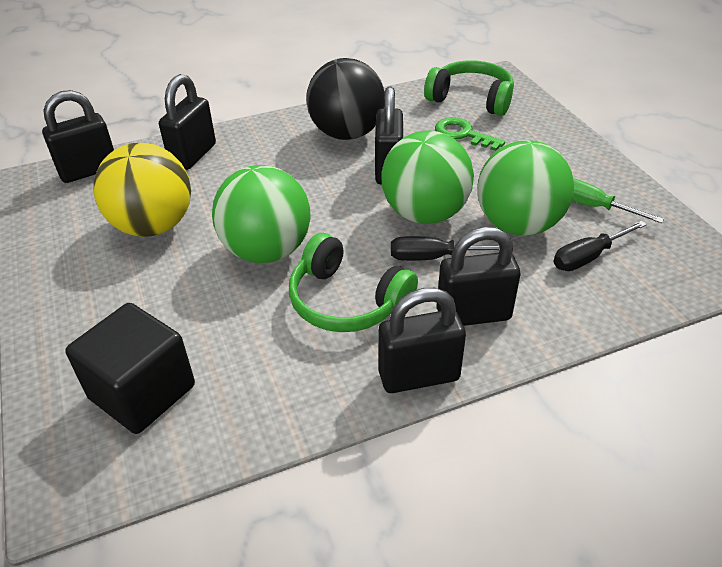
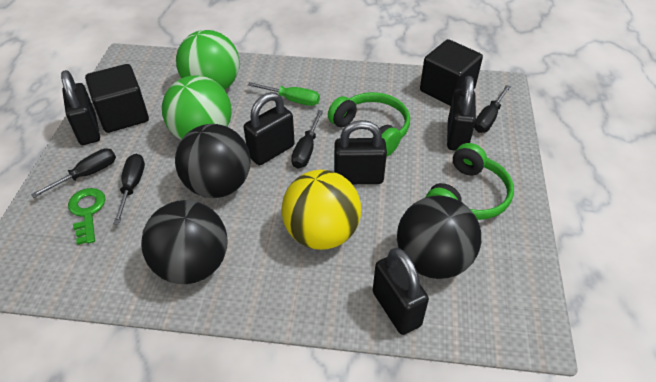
black ball: 1 -> 3
black cube: 1 -> 2
black screwdriver: 2 -> 4
green ball: 3 -> 2

